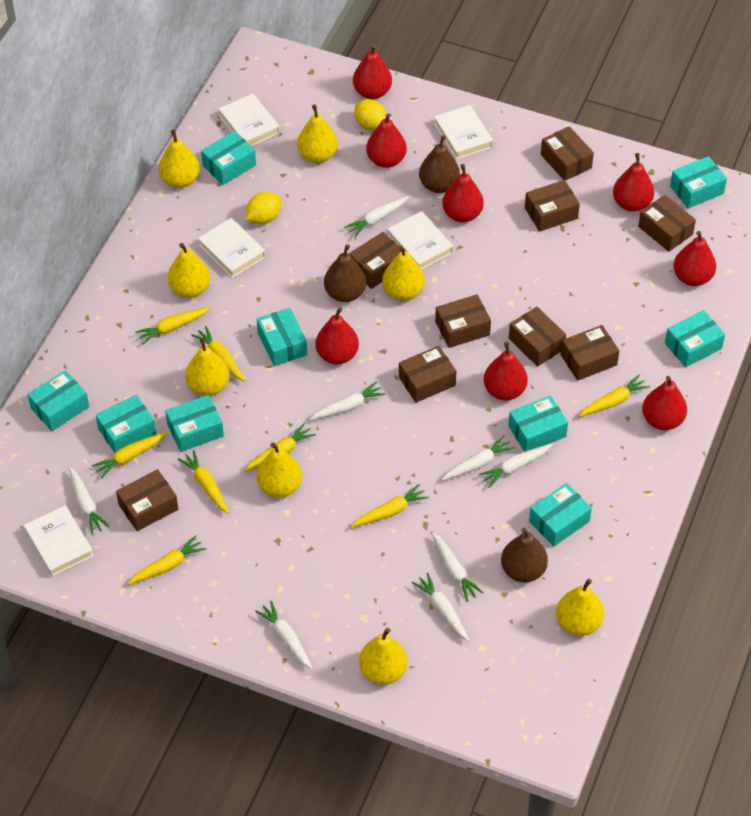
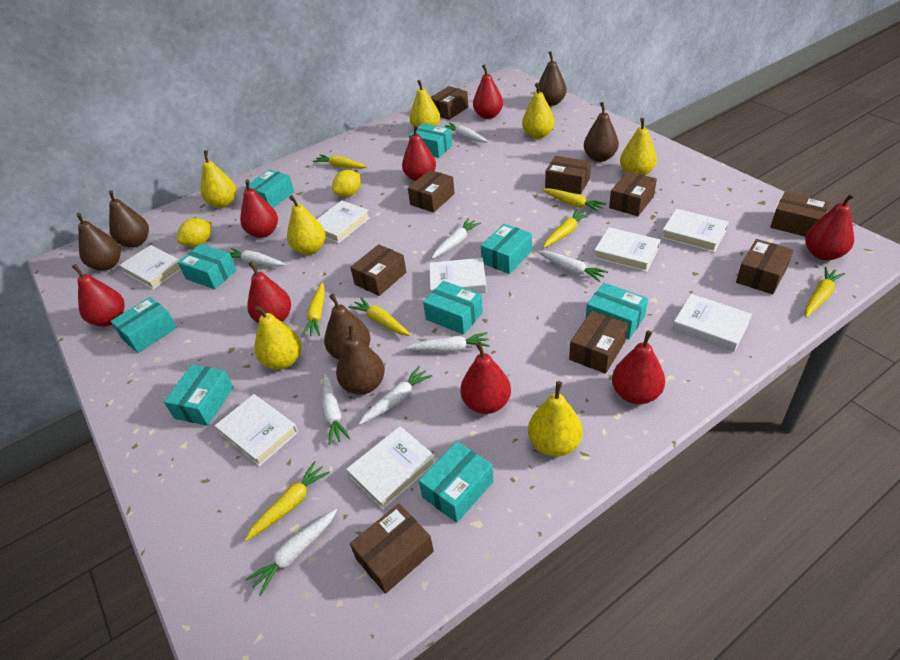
brown pear: 3 -> 6
white book: 5 -> 8
yellow carrot: 8 -> 7
yellow pear: 8 -> 7

